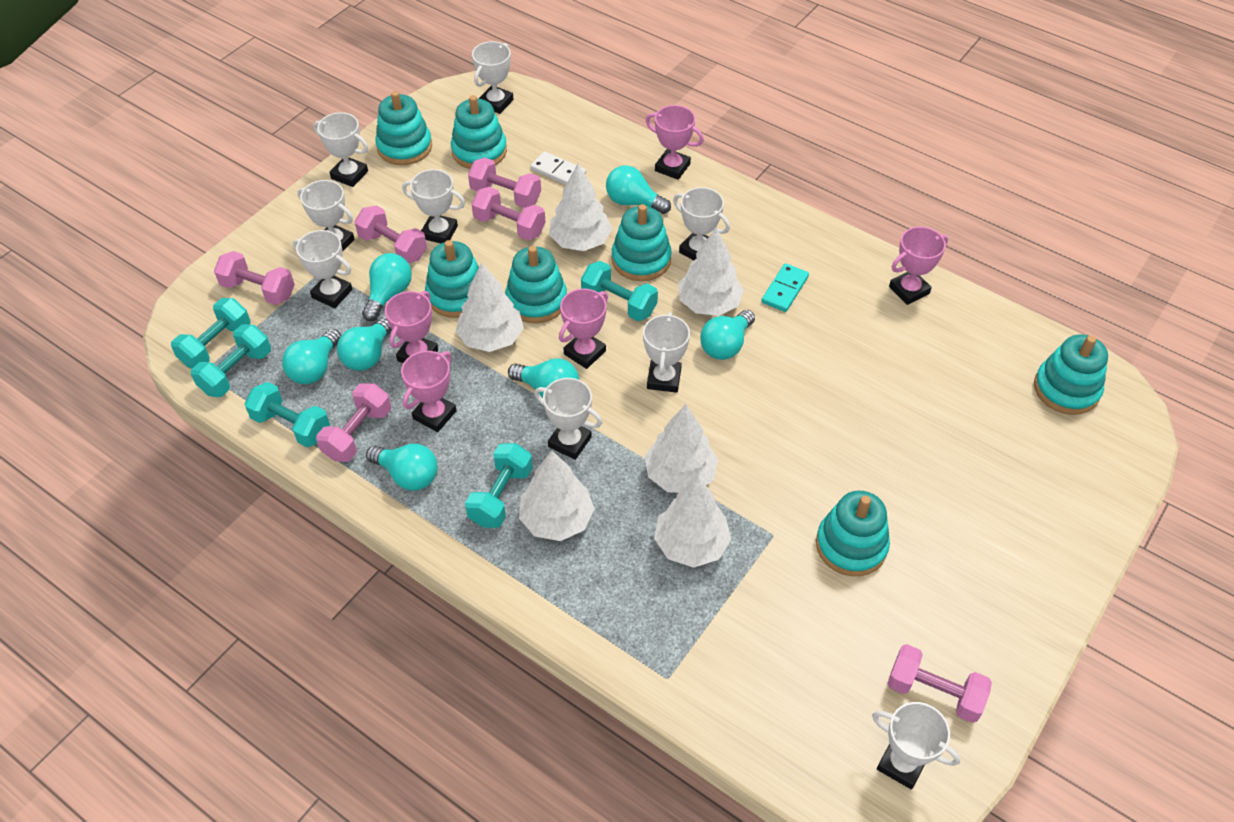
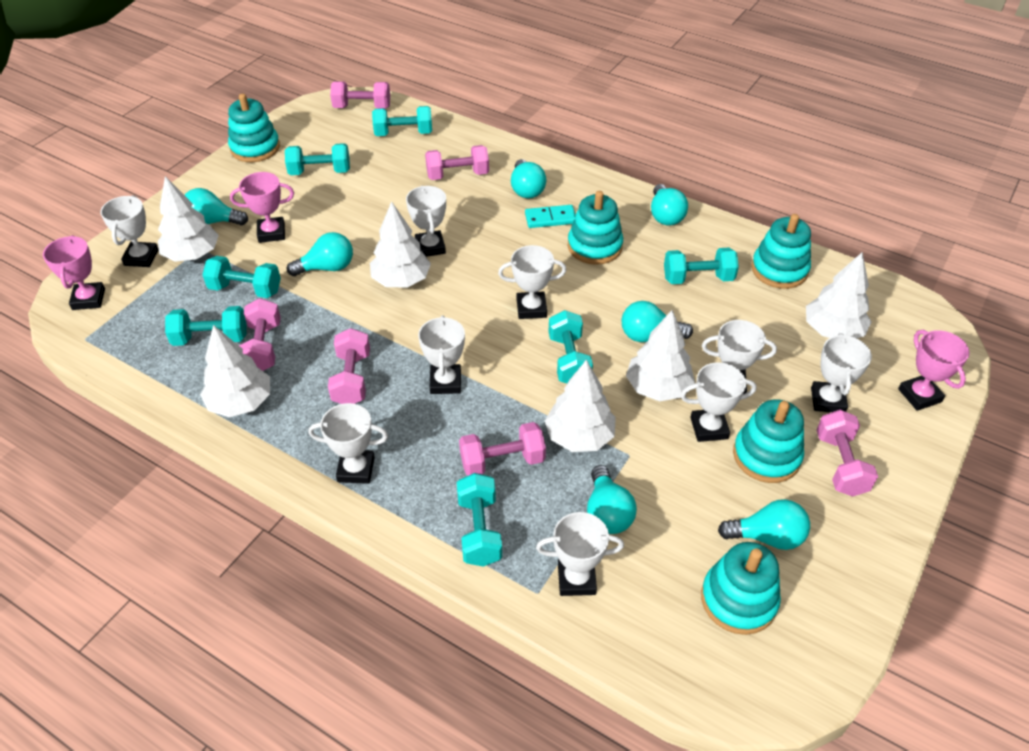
pink trophy: 5 -> 3
turquoise dumbbell: 5 -> 7
turquoise stacking toy: 7 -> 5
white domino: 1 -> 0

